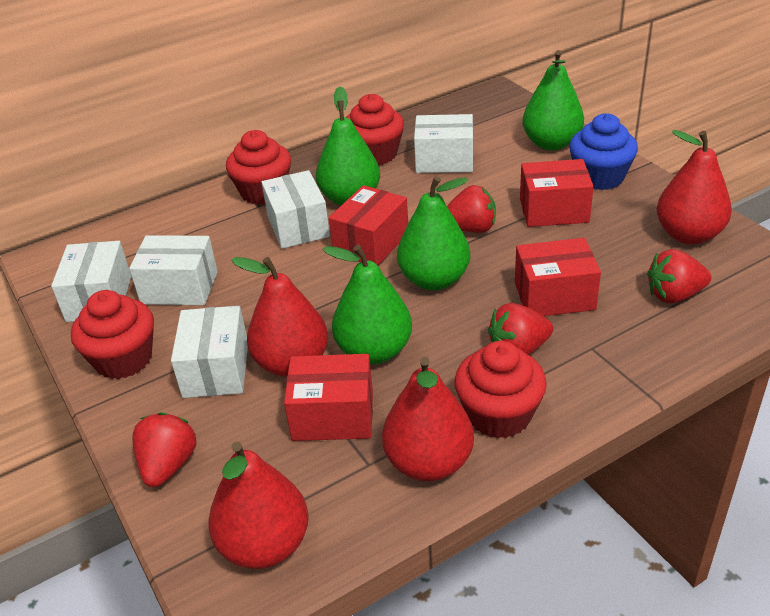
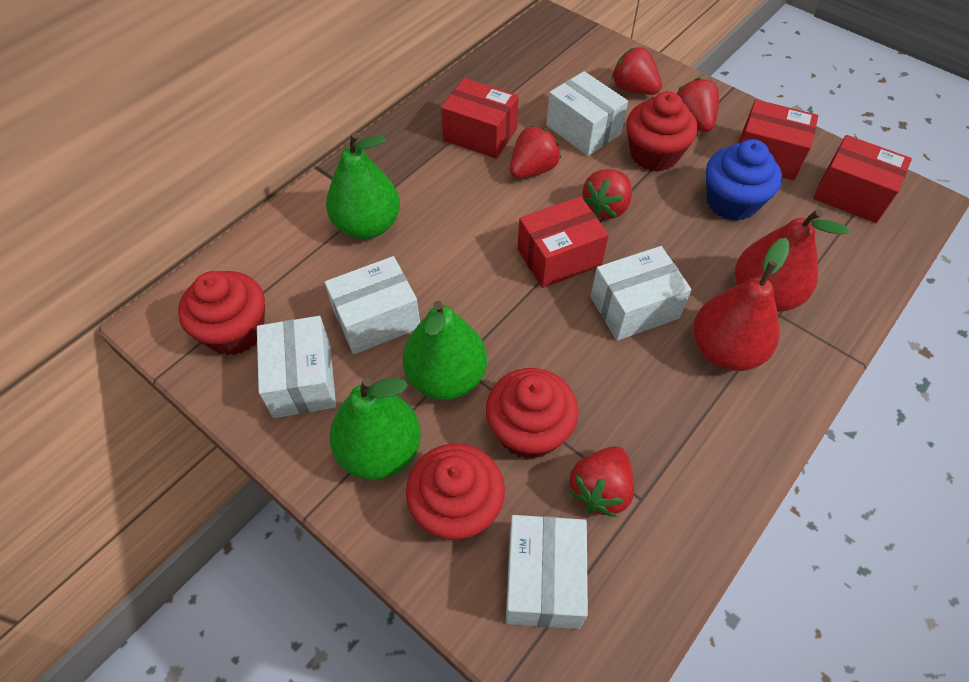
green pear: 4 -> 3
red pear: 4 -> 2
red strawberry: 4 -> 5

